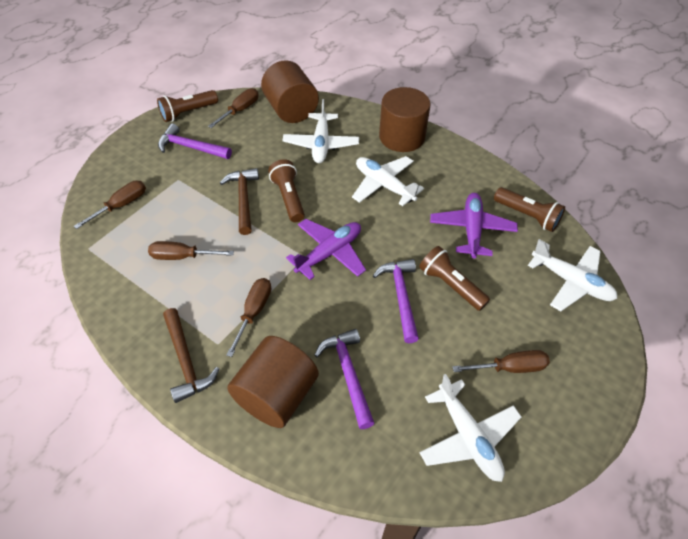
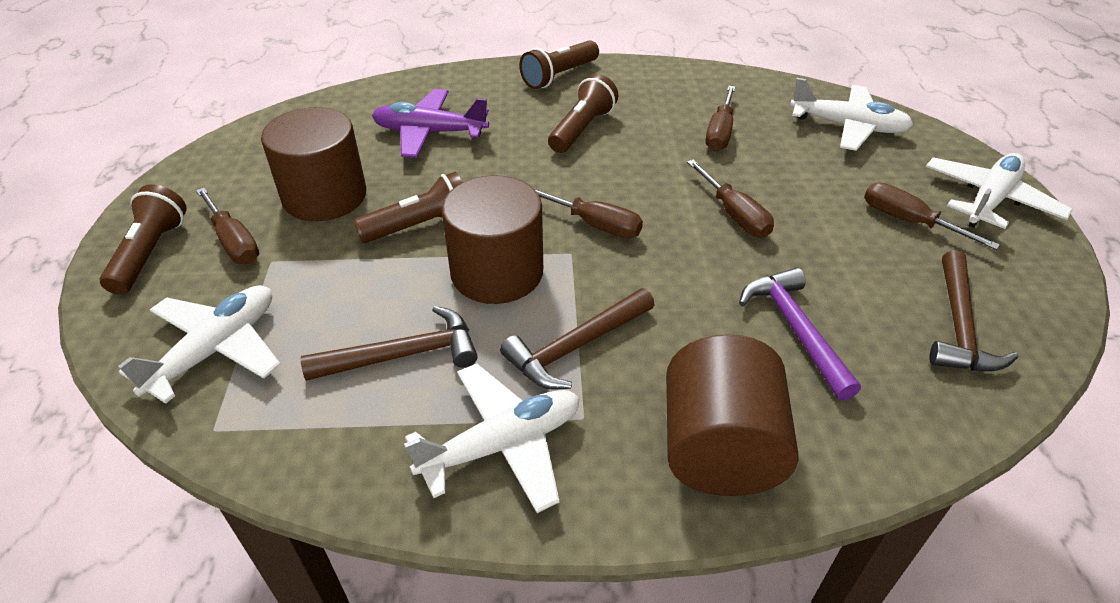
brown hammer: 2 -> 3
purple hammer: 3 -> 1
purple plane: 2 -> 1

